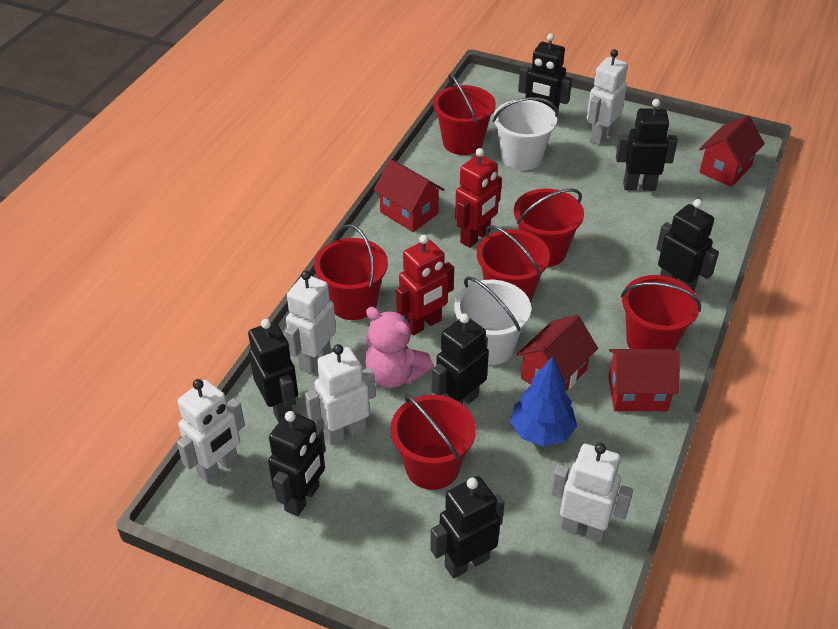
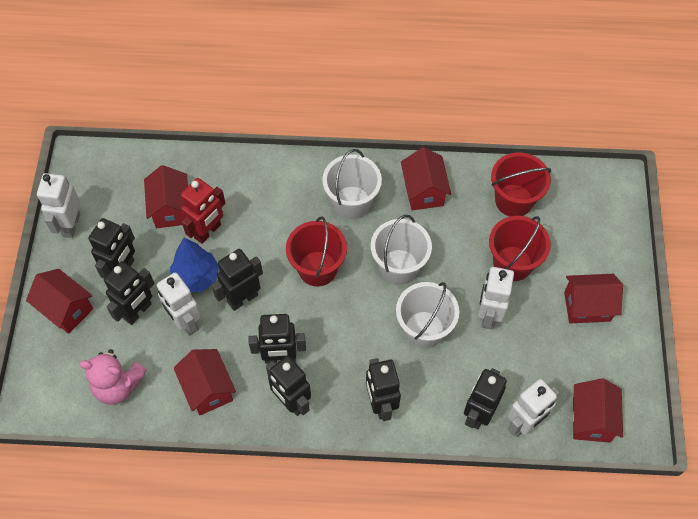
red bucket: 6 -> 3
red house: 4 -> 6
red robot: 2 -> 1
white bucket: 2 -> 3
white robot: 5 -> 4

